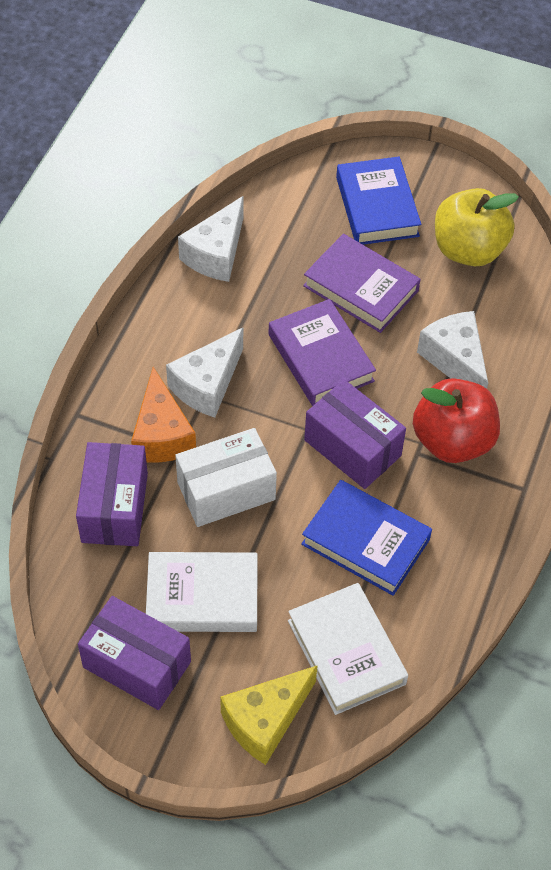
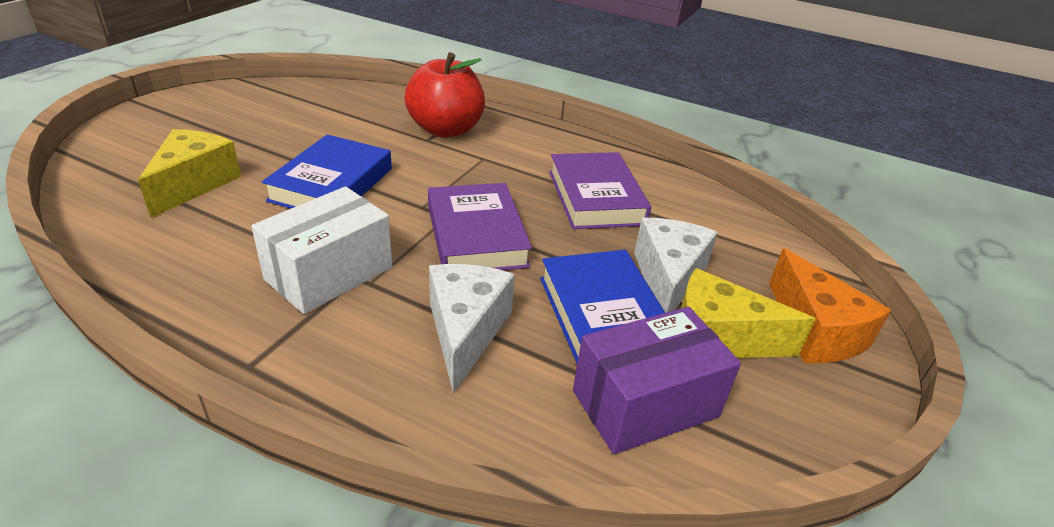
purple box: 3 -> 1
white book: 2 -> 0
white cheese: 3 -> 2
yellow apple: 1 -> 0
yellow cheese: 1 -> 2

